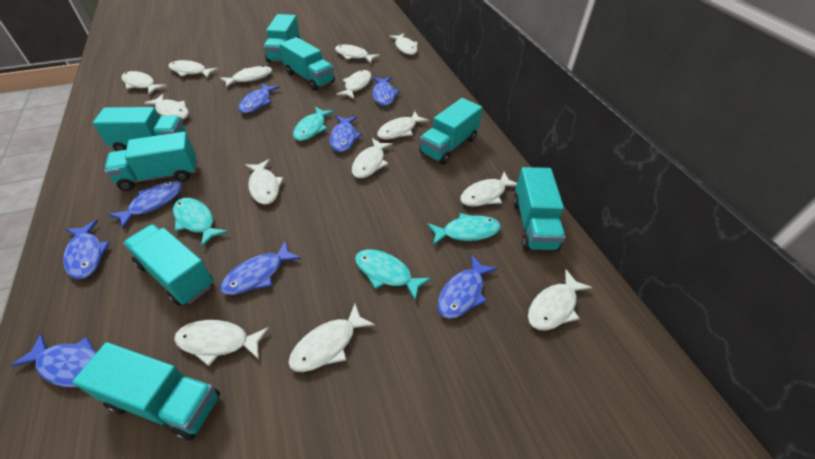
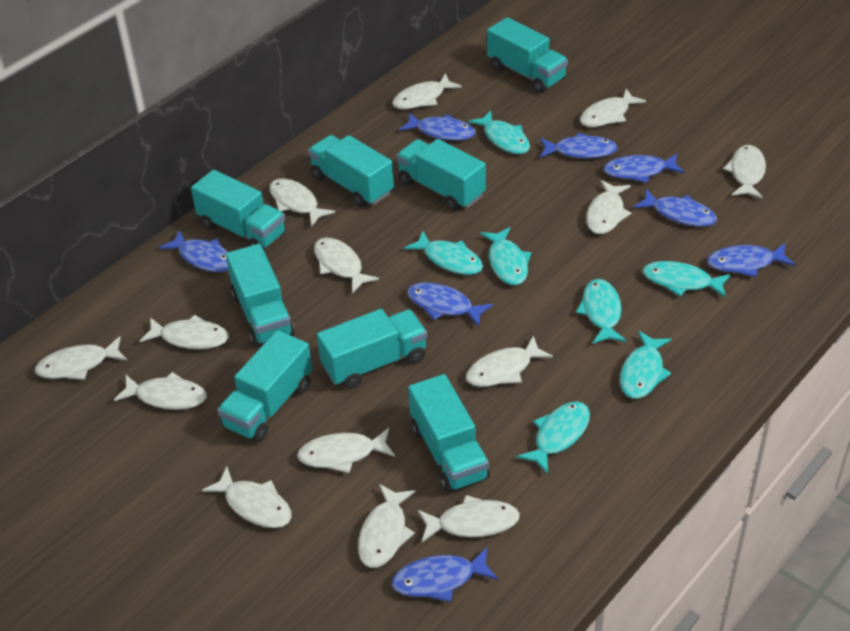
turquoise fish: 4 -> 7

